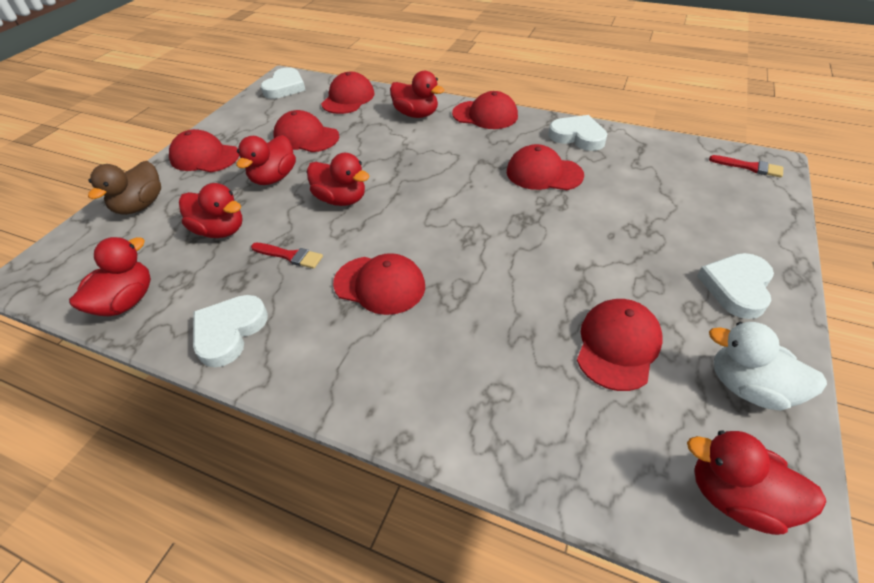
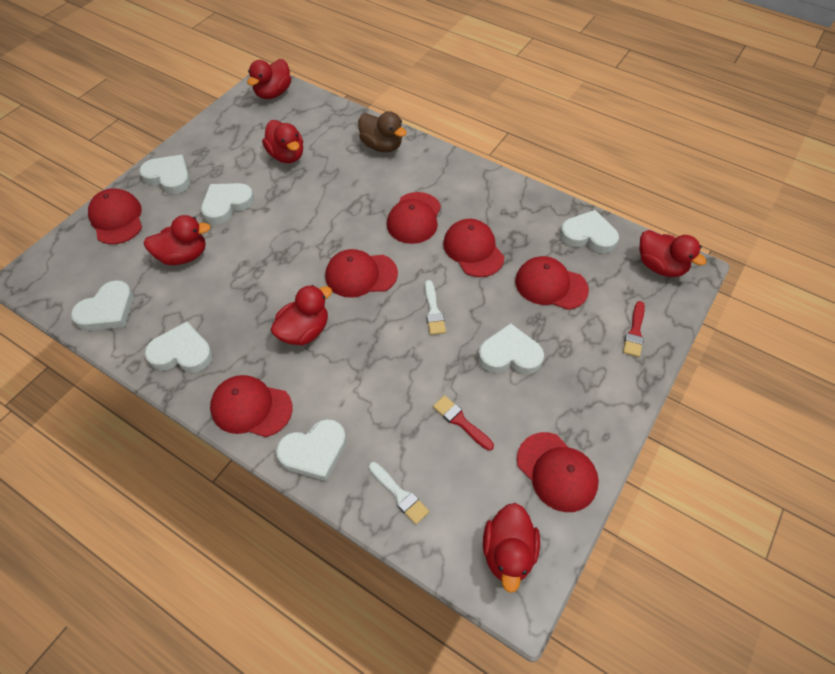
white brush: 0 -> 2
white duck: 1 -> 0
white heart: 4 -> 7

